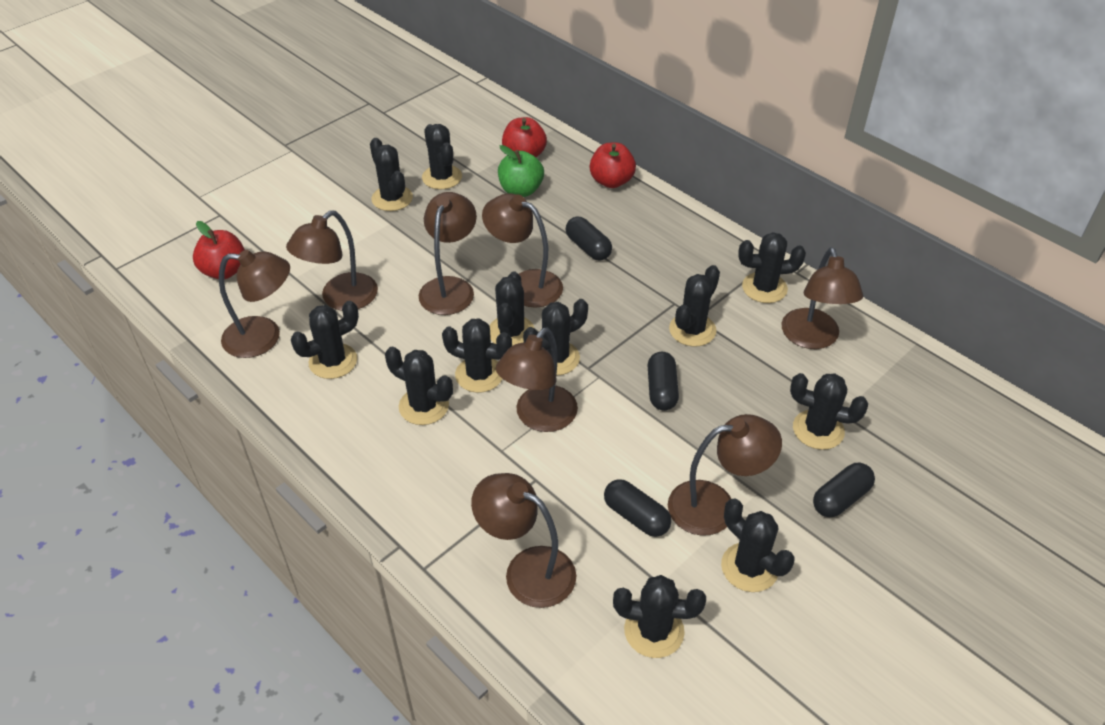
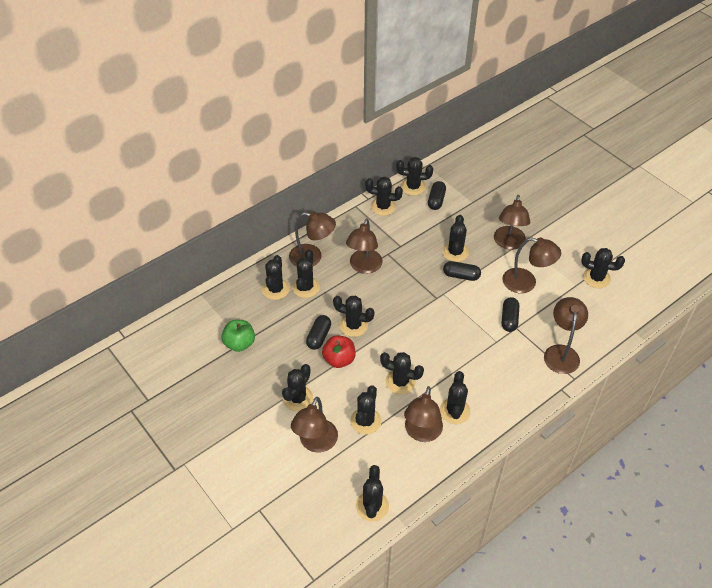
brown lamp: 8 -> 7
red apple: 3 -> 1

